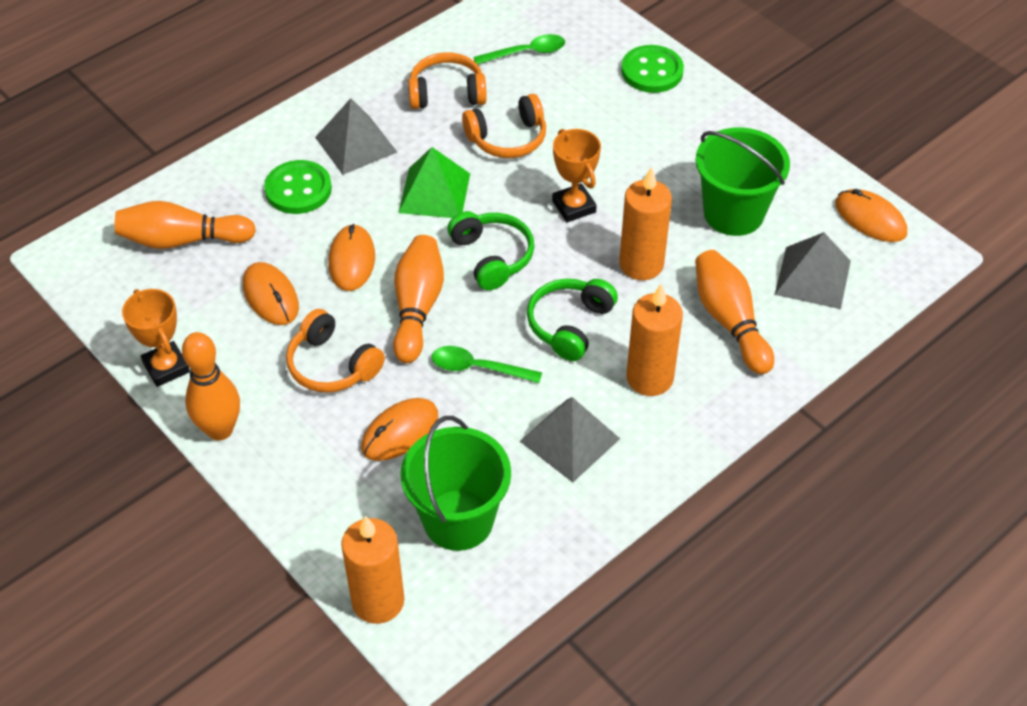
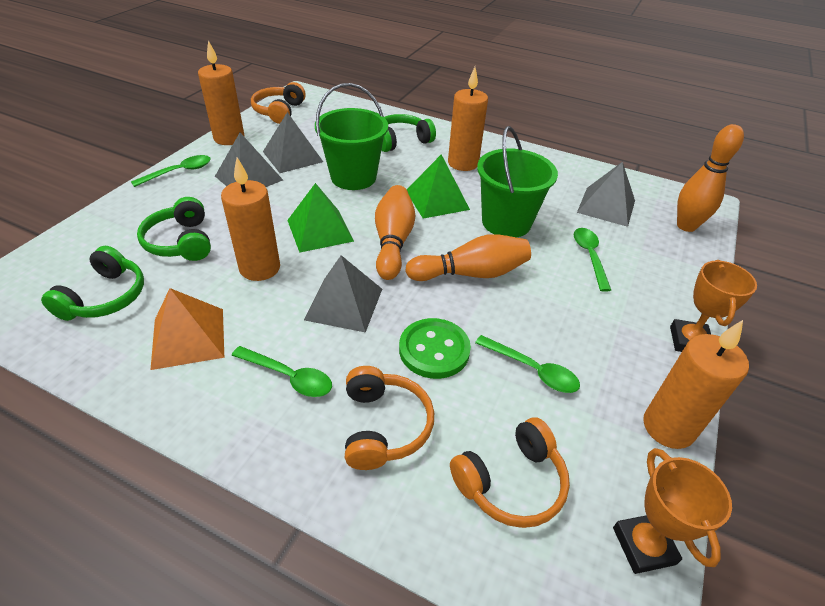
green button: 2 -> 1
green headphones: 2 -> 3
green pyramid: 1 -> 2
green spoon: 2 -> 4
grey pyramid: 3 -> 4
orange bowling pin: 4 -> 3
orange candle: 3 -> 4
orange mouse: 4 -> 0
orange pyramid: 0 -> 1

